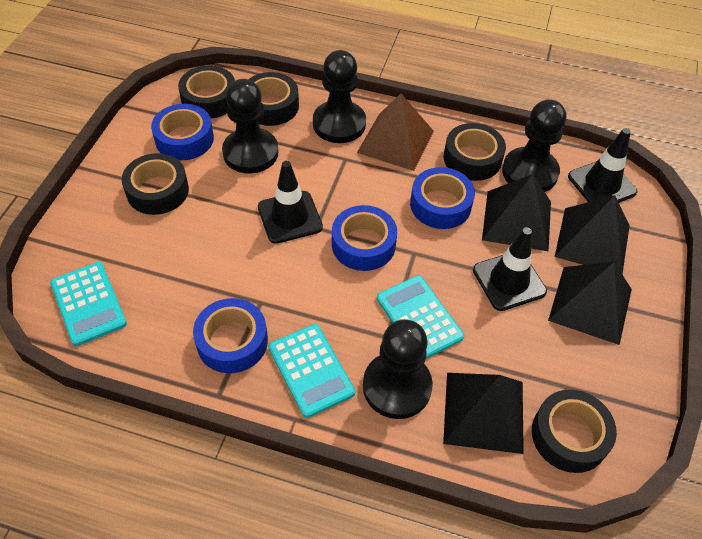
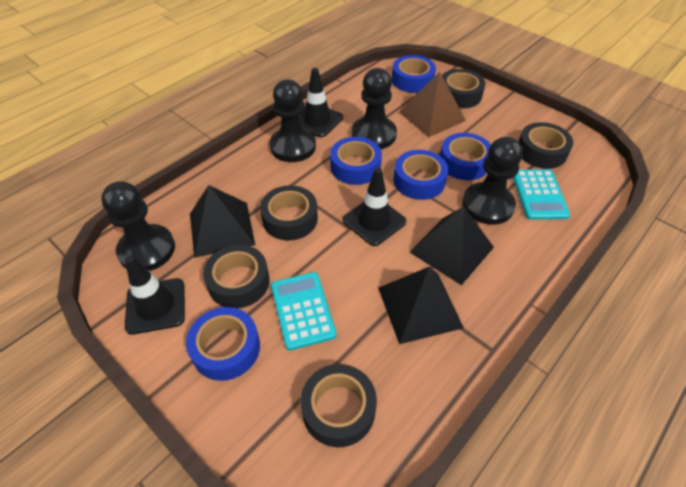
black pyramid: 4 -> 3
blue tape: 4 -> 5
turquoise calculator: 3 -> 2

